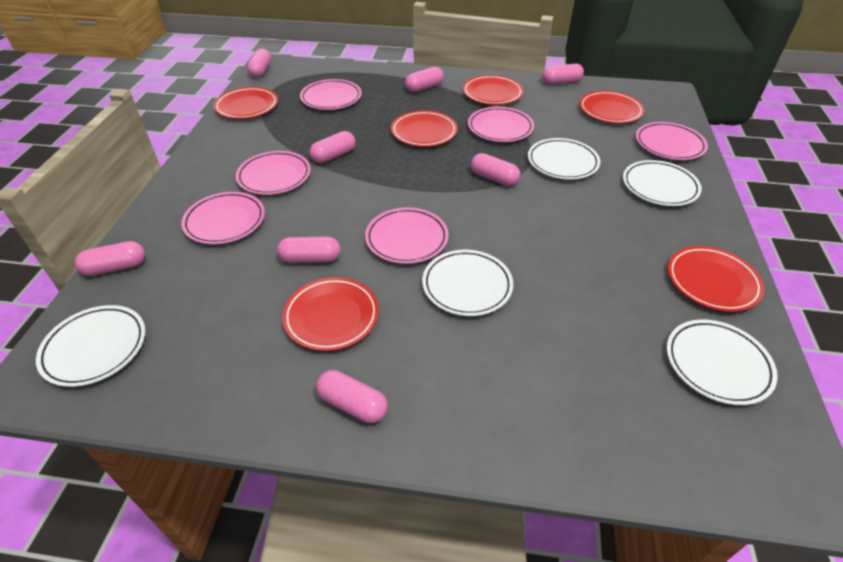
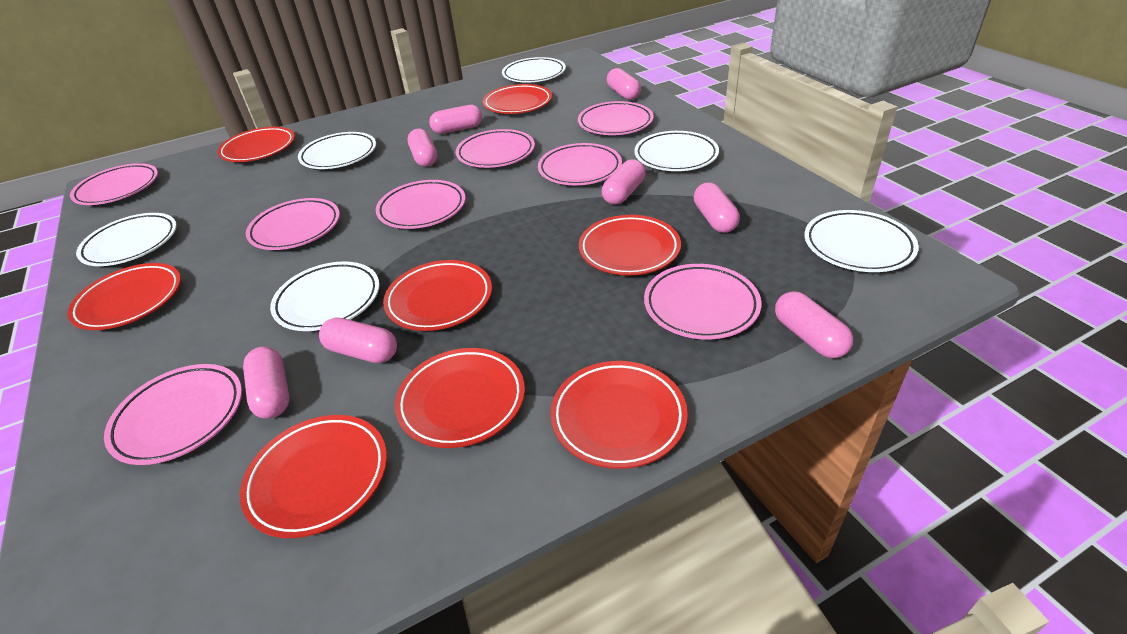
pink plate: 6 -> 8
red plate: 6 -> 8
white plate: 5 -> 6

